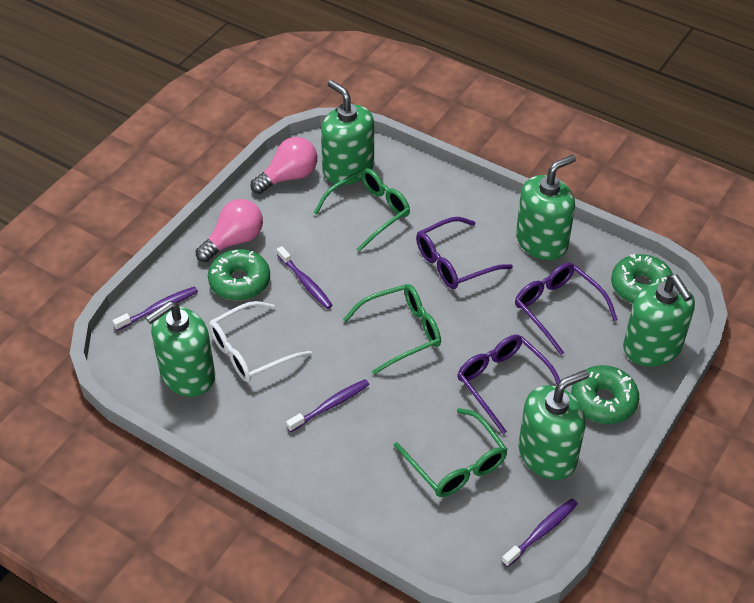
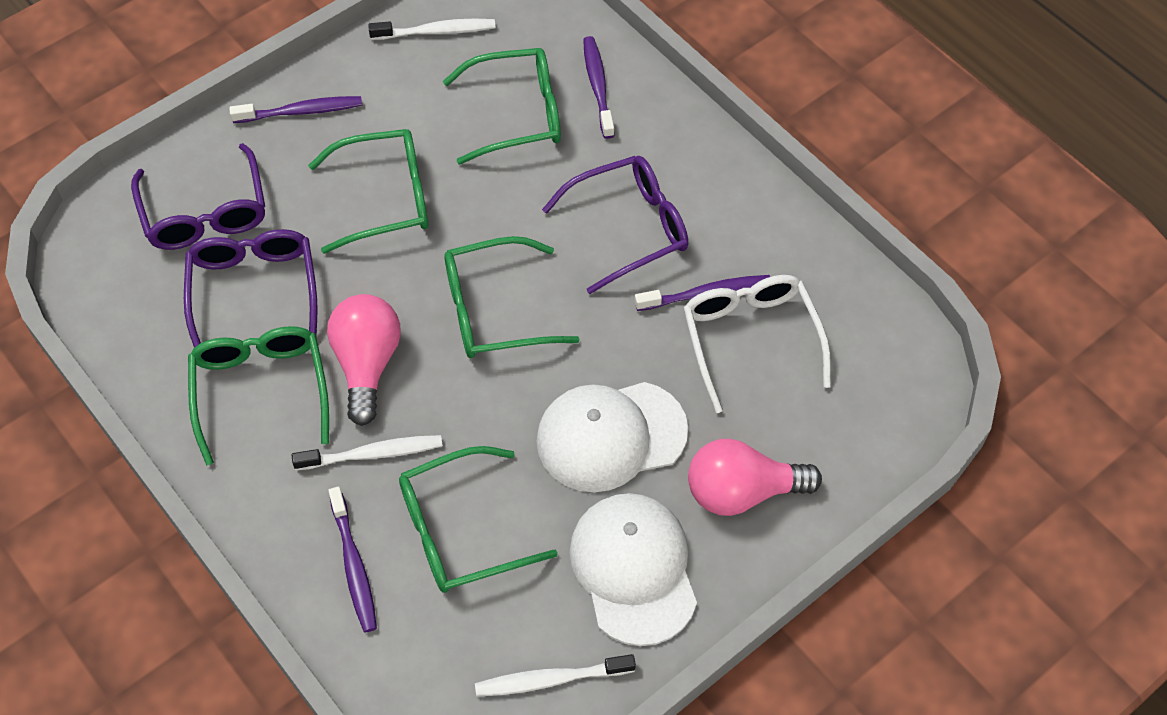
green donut: 3 -> 0
green glasses: 3 -> 5
green soap dispenser: 5 -> 0
white cap: 0 -> 2
white toothbrush: 0 -> 3

